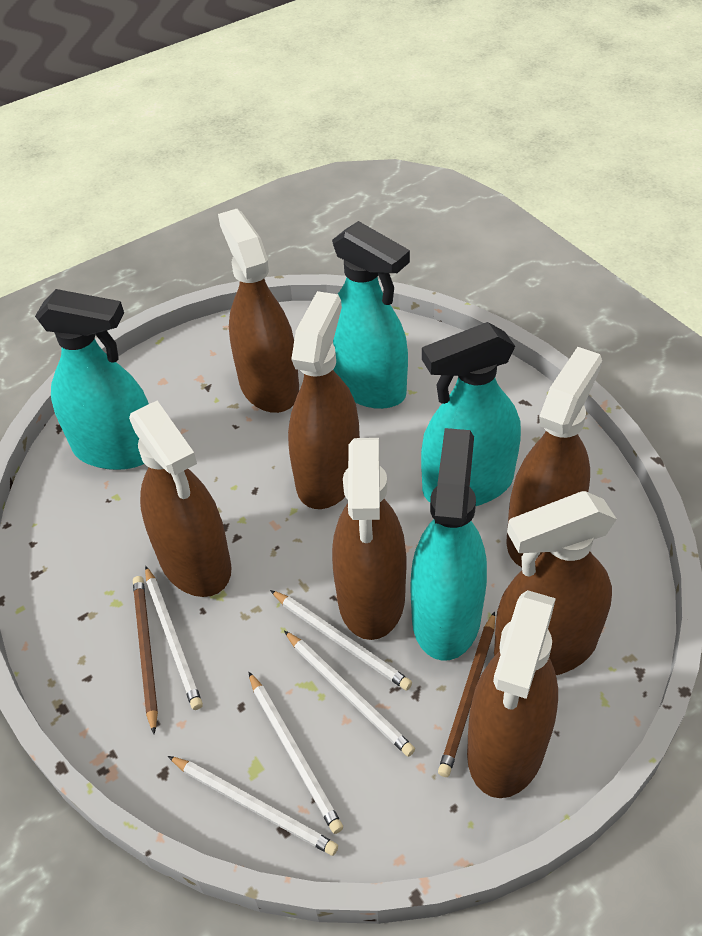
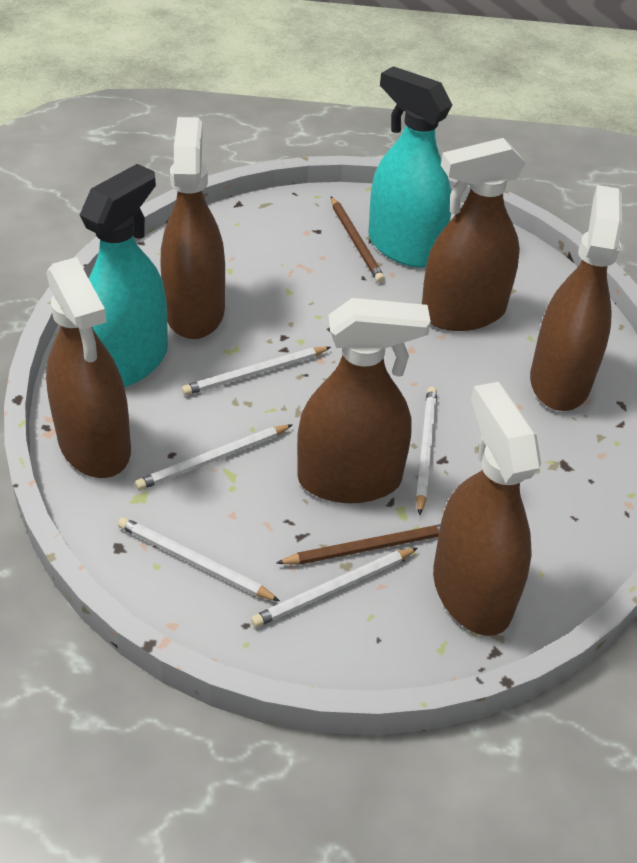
brown spray bottle: 7 -> 6
turquoise spray bottle: 4 -> 2

